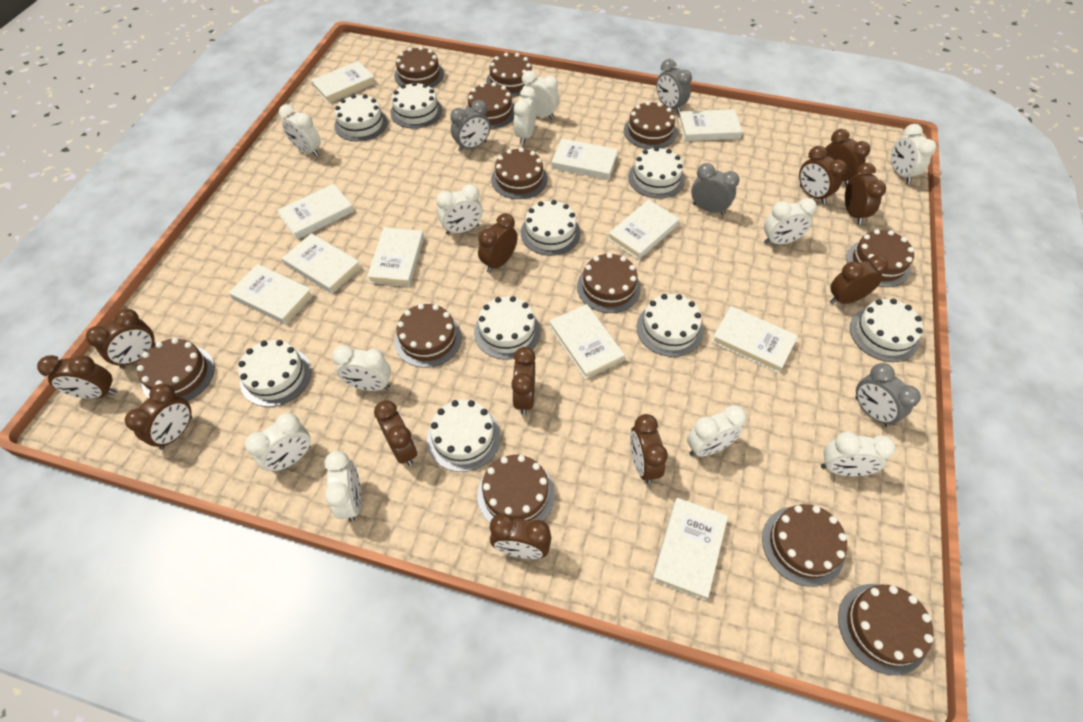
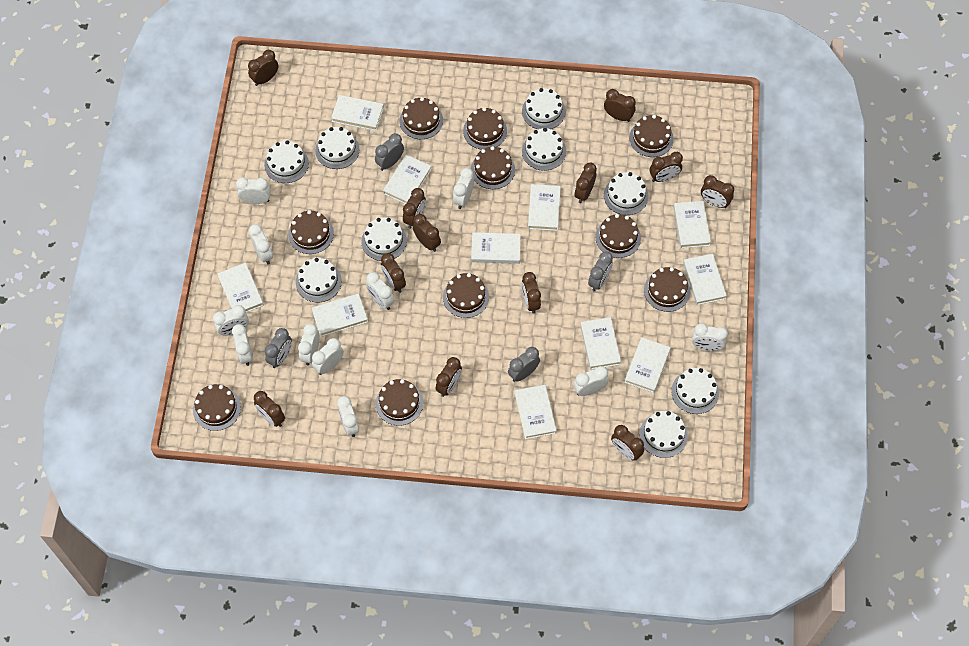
brown cake: 12 -> 10

